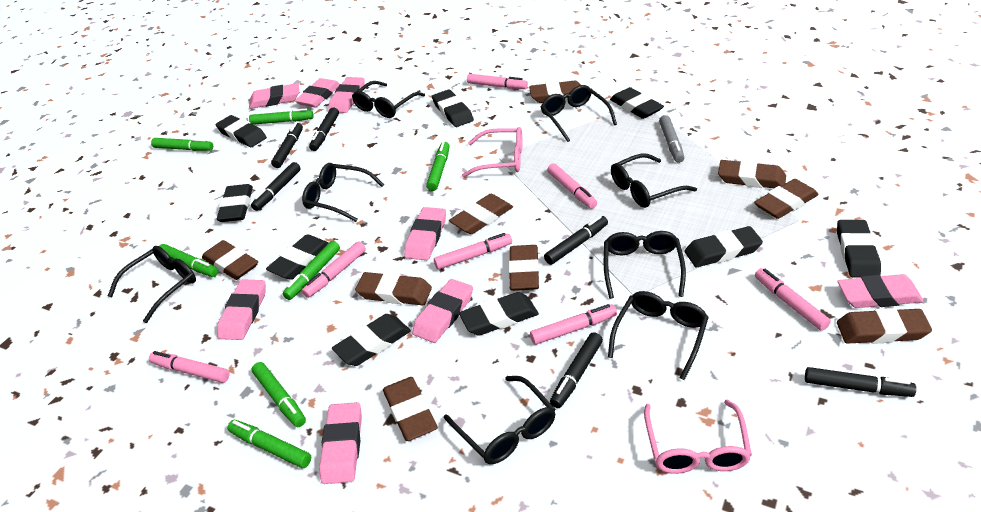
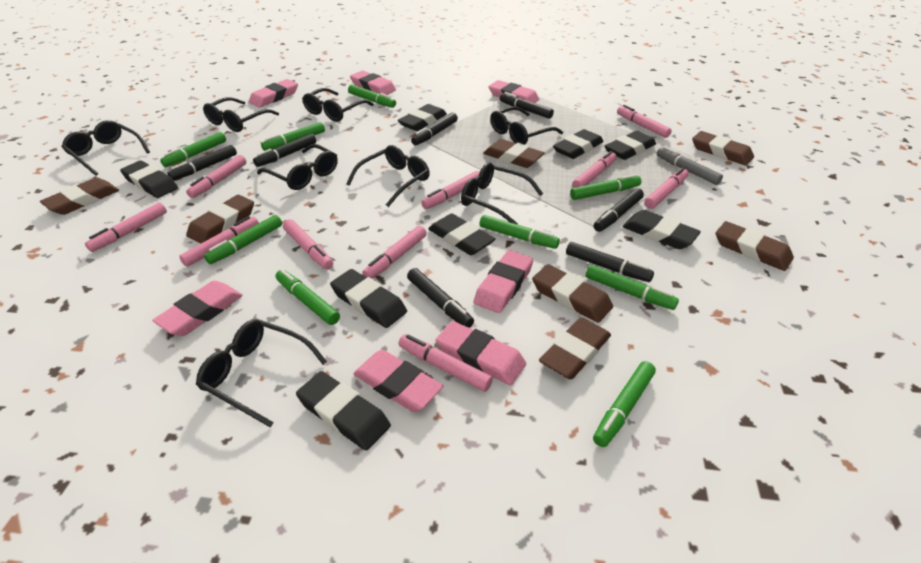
black eraser: 9 -> 8
black marker: 6 -> 7
brown eraser: 9 -> 7
green marker: 7 -> 9
pink eraser: 8 -> 7
pink glasses: 2 -> 0
pink marker: 7 -> 10

